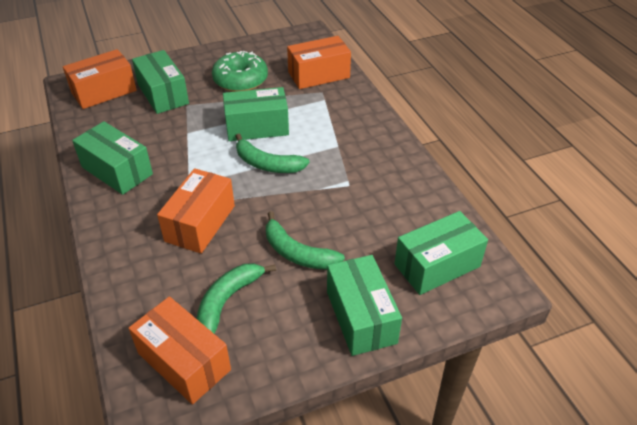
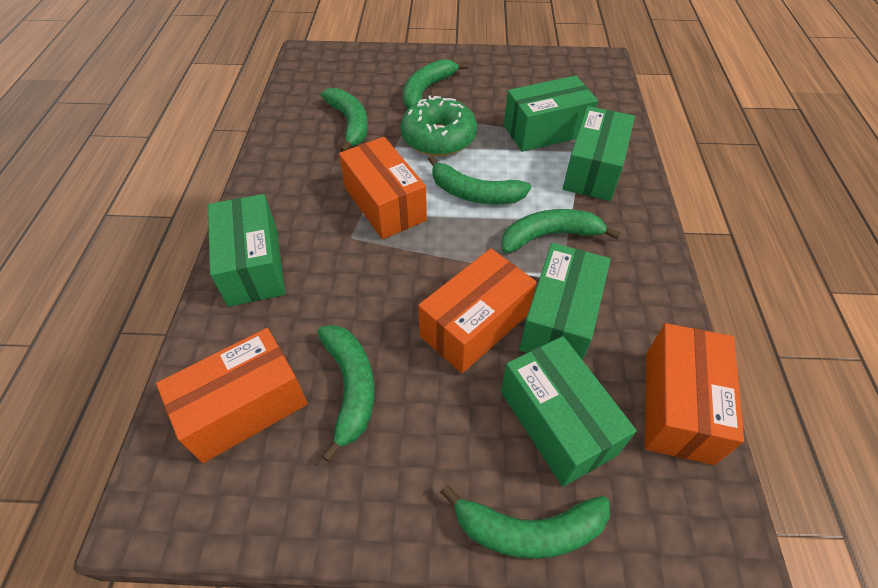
green banana: 3 -> 6

